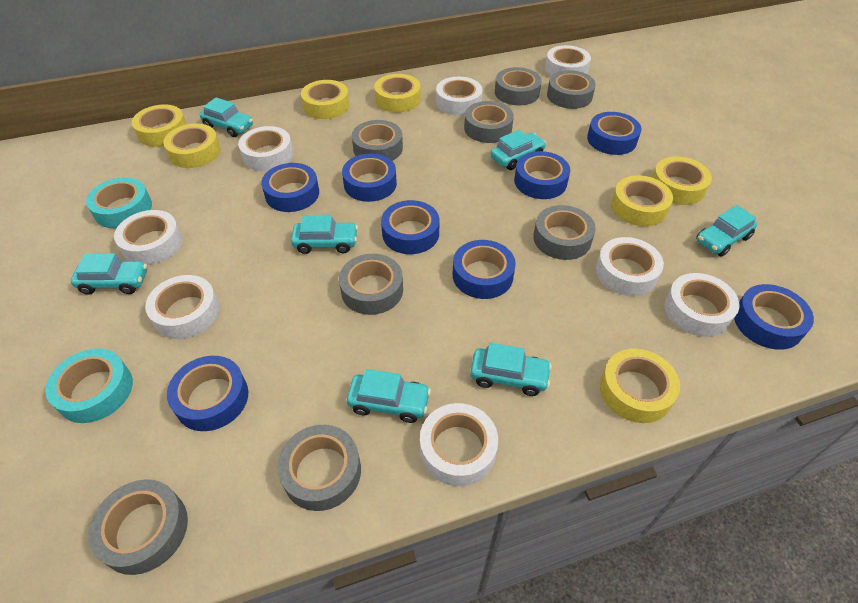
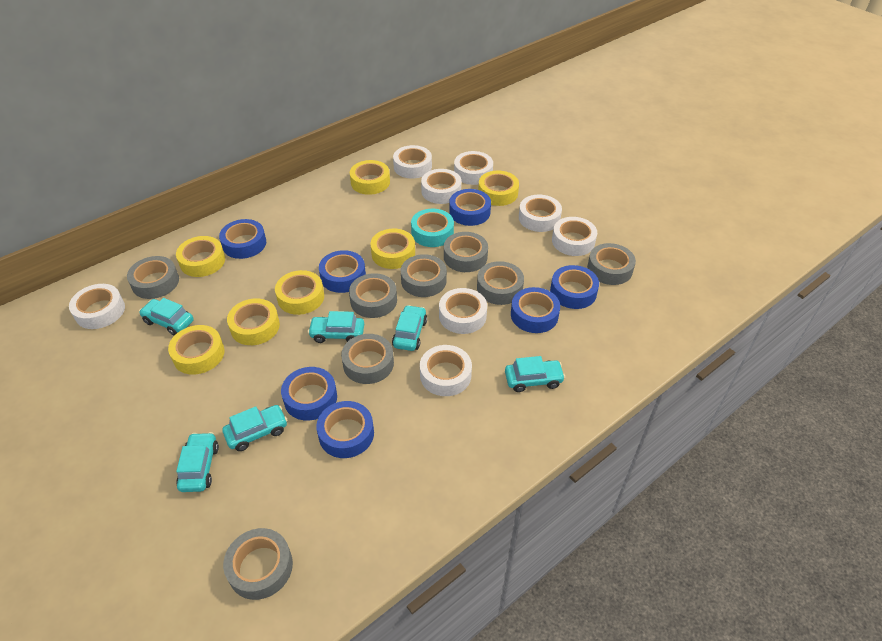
blue tape: 8 -> 7
turquoise car: 7 -> 6
turquoise tape: 2 -> 1

